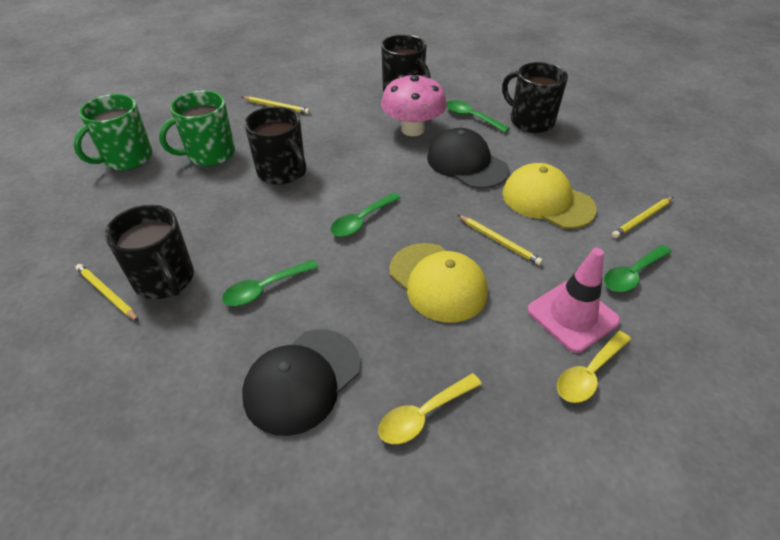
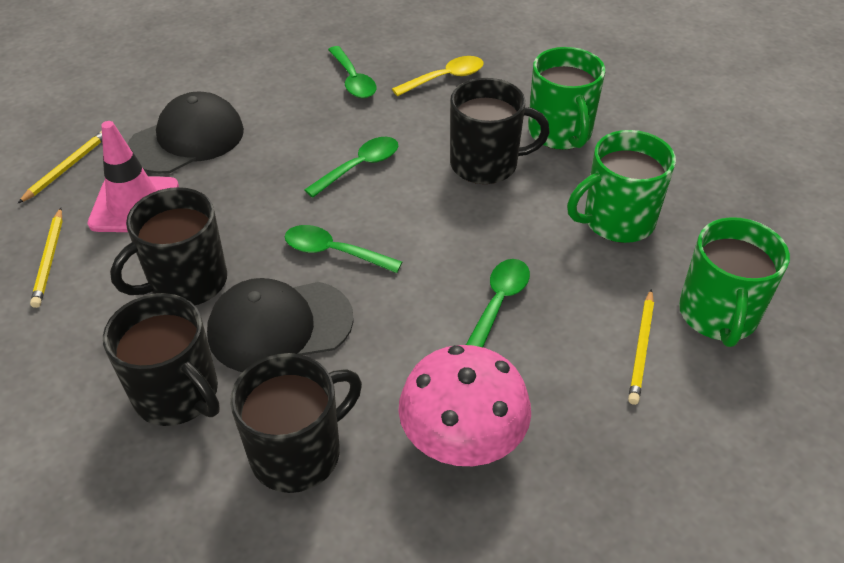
green mug: 2 -> 3
yellow cap: 2 -> 0
yellow pencil: 4 -> 3
yellow spoon: 2 -> 1

